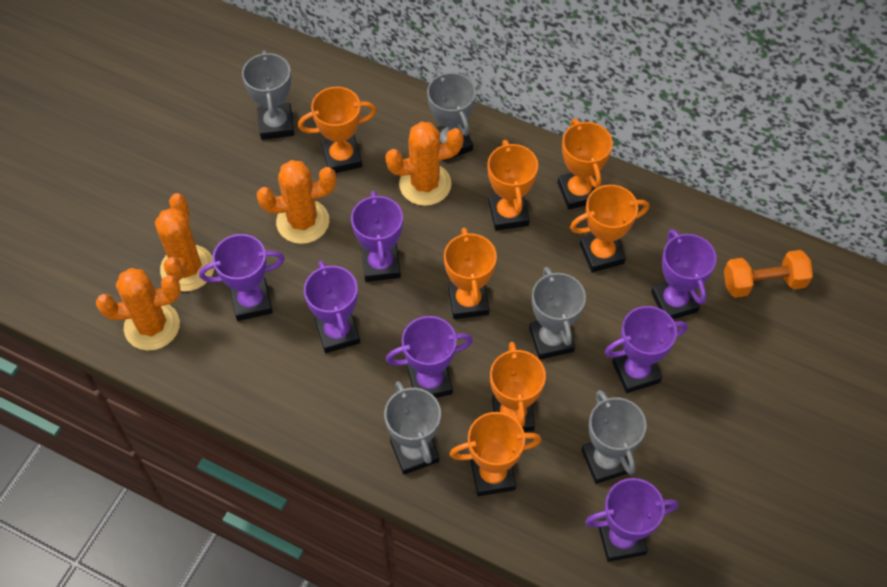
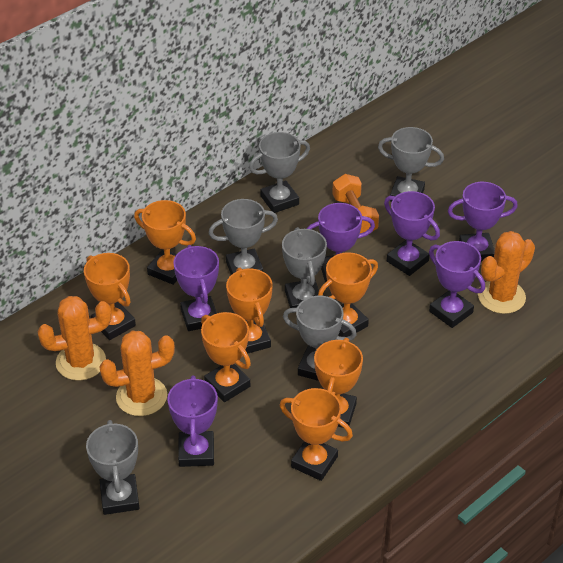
grey trophy: 5 -> 6
orange cactus: 4 -> 3
purple trophy: 7 -> 6

